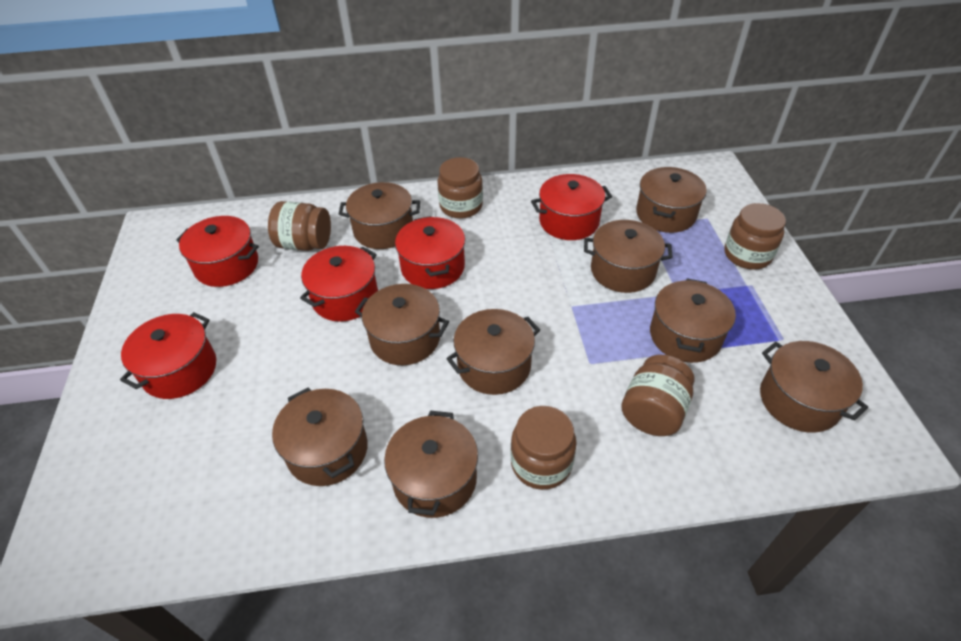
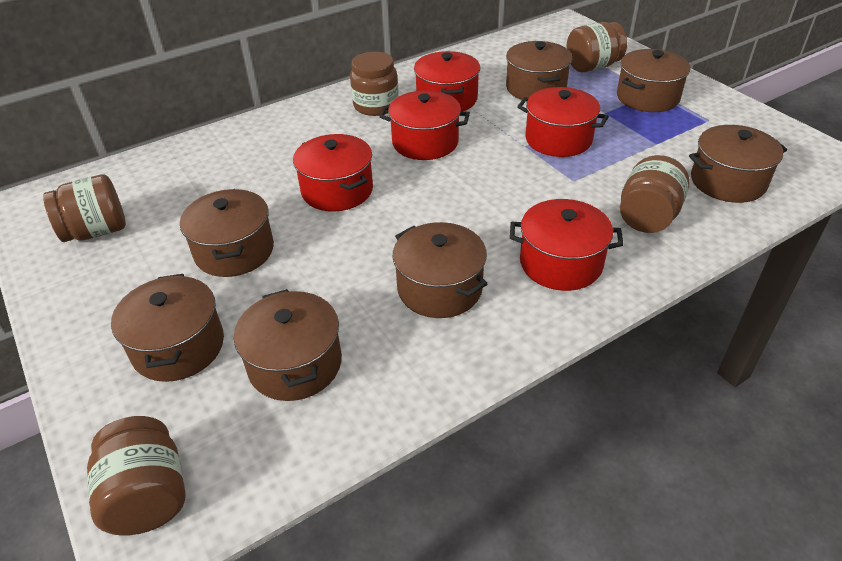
brown pot: 9 -> 7

